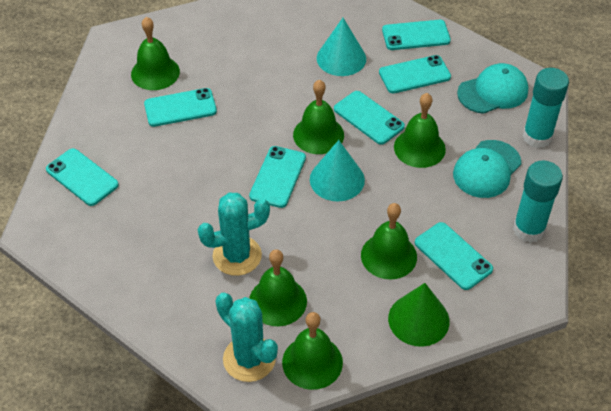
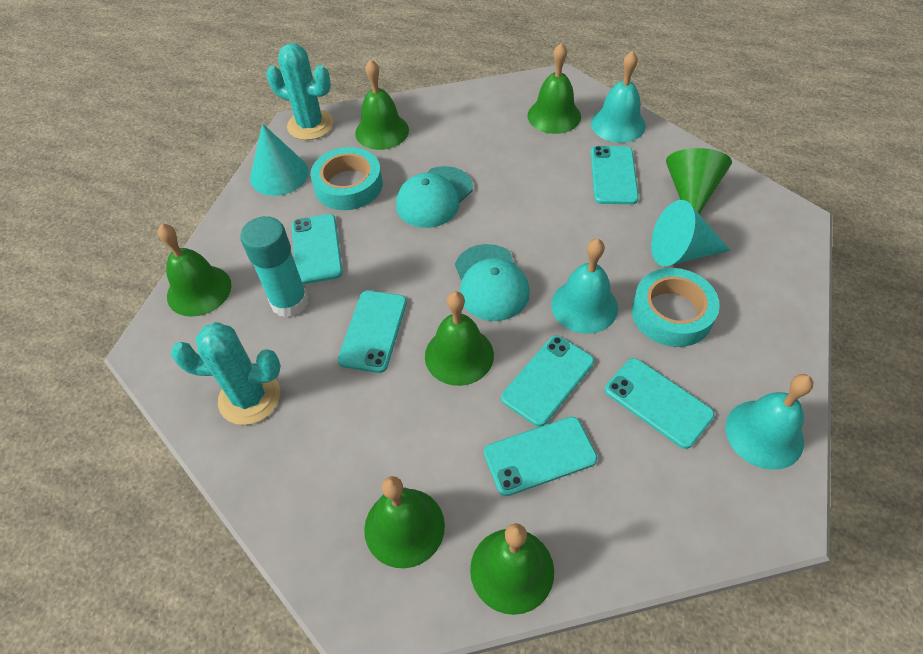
turquoise bell: 0 -> 3
turquoise glue stick: 2 -> 1
turquoise phone: 7 -> 6
turquoise tape: 0 -> 2

